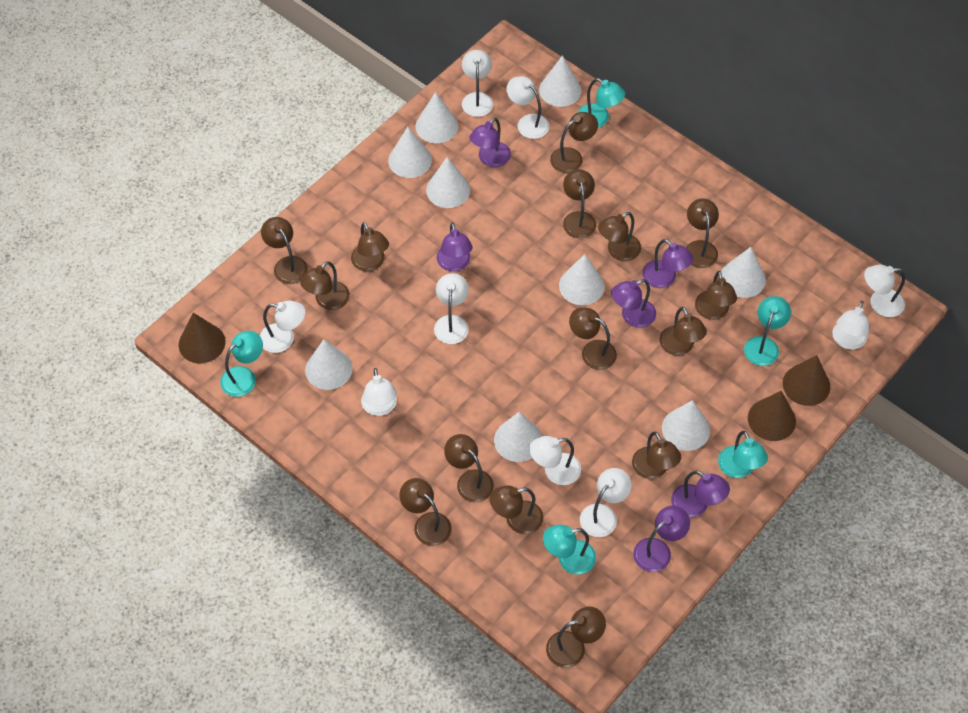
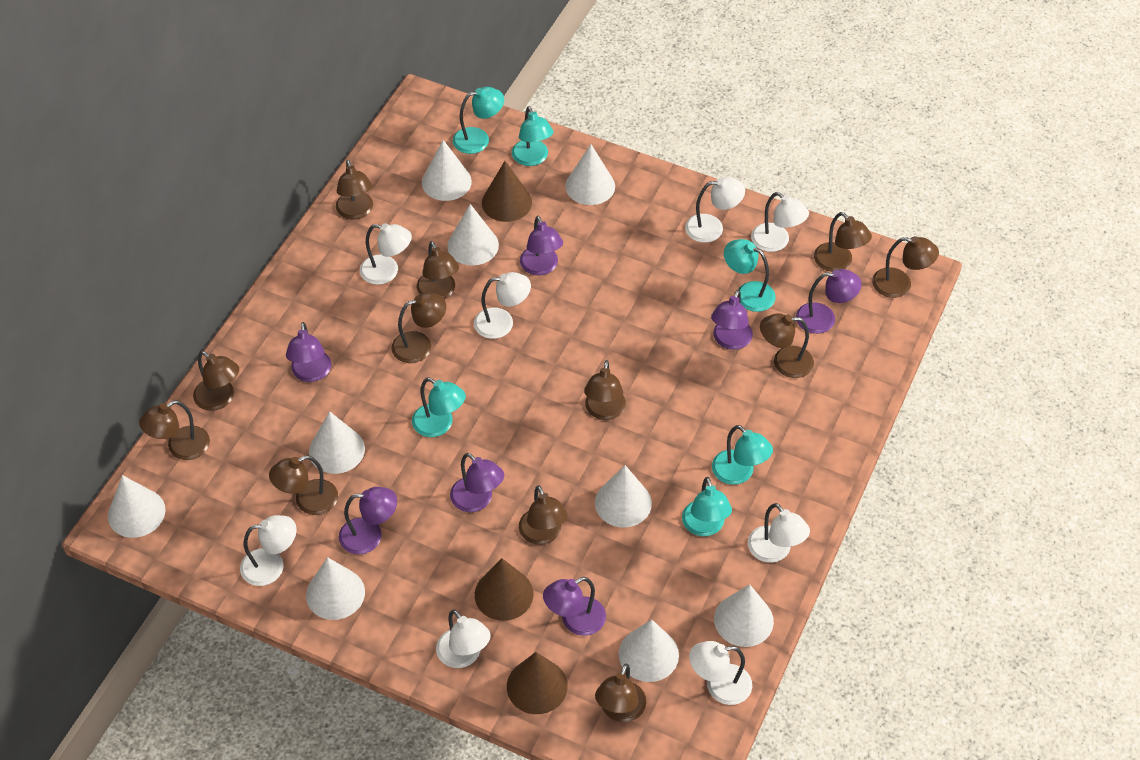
brown lamp: 15 -> 12
purple lamp: 6 -> 7
turquoise lamp: 5 -> 6
white lamp: 9 -> 8

